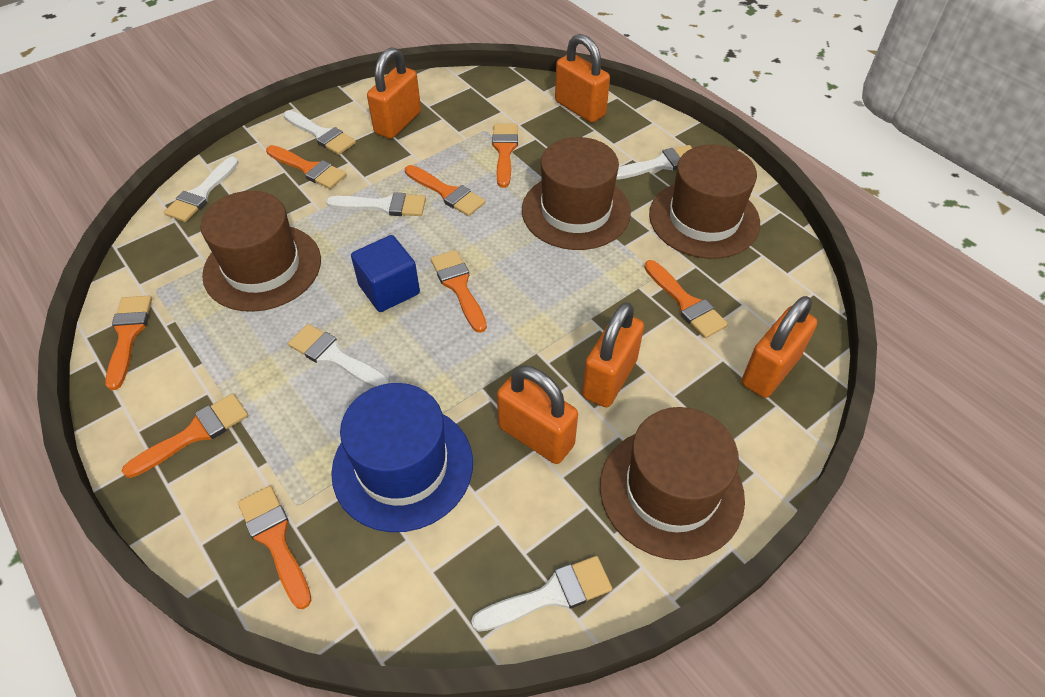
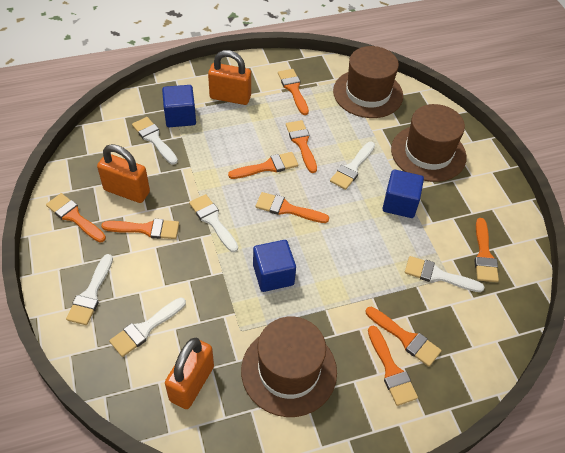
blue cube: 1 -> 3
blue hat: 1 -> 0
brown hat: 4 -> 3
orange brush: 8 -> 9
orange padlock: 5 -> 3

